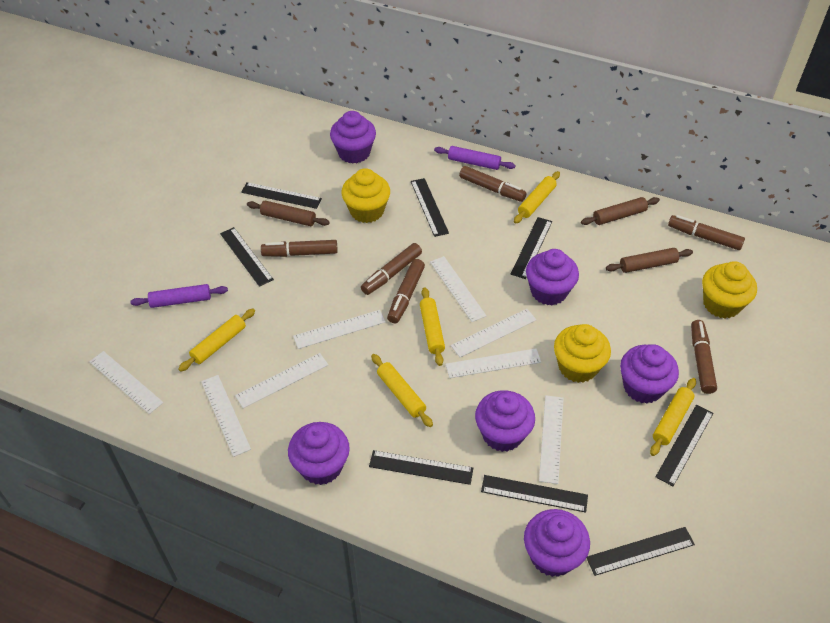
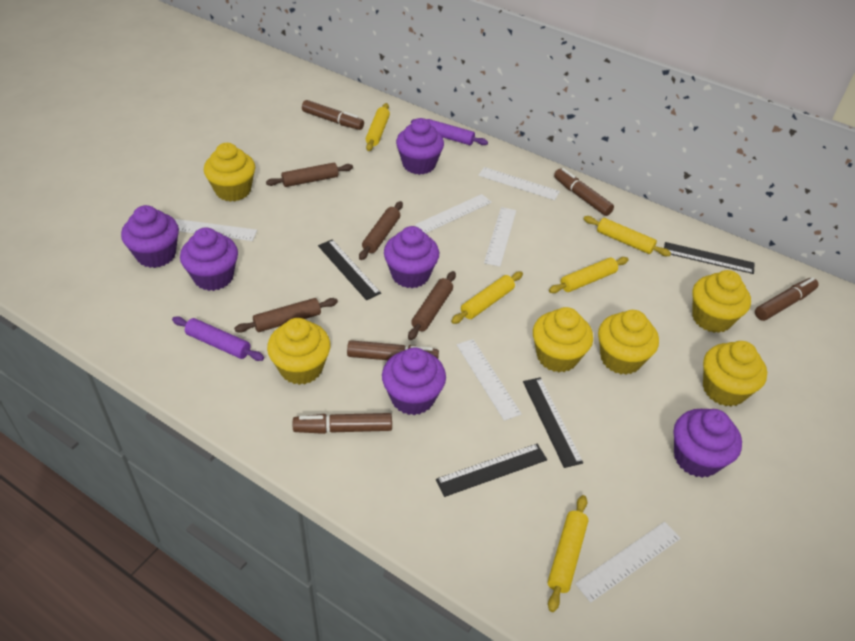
black ruler: 8 -> 4
brown marker: 6 -> 5
brown rolling pin: 3 -> 4
white ruler: 8 -> 6
yellow cupcake: 3 -> 6

